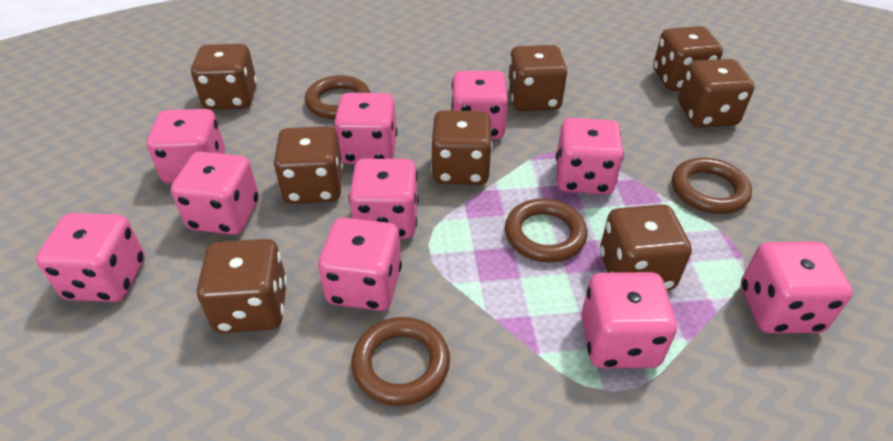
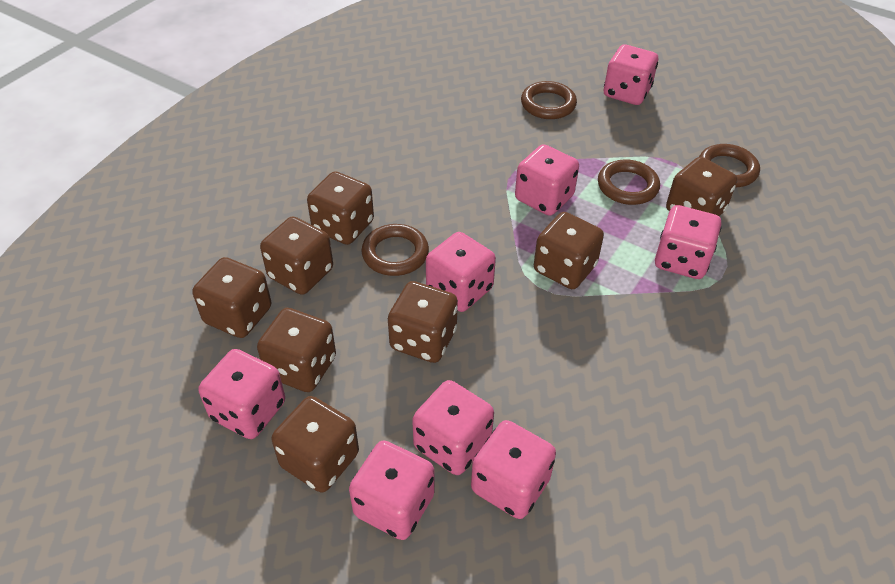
pink dice: 10 -> 8

